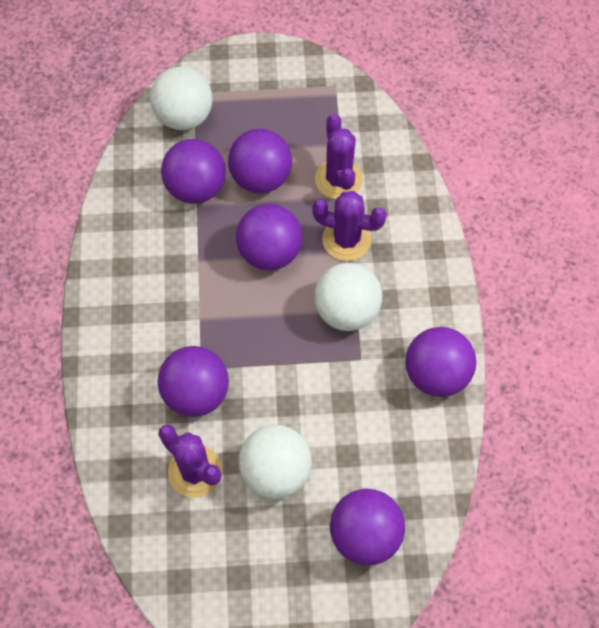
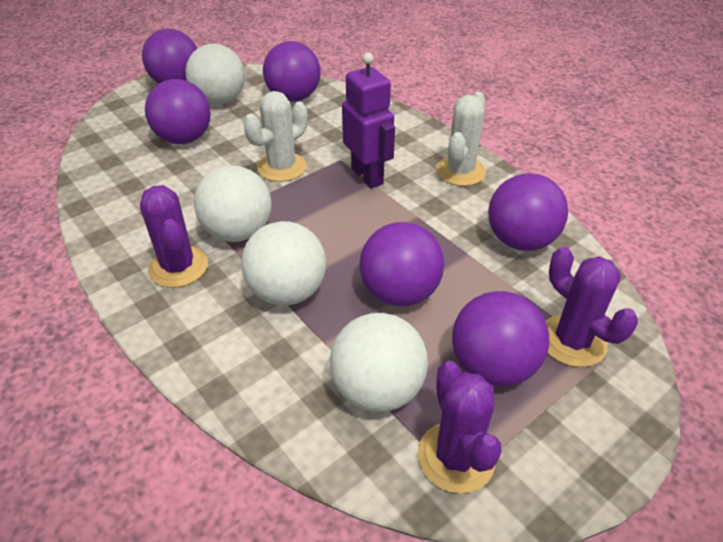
purple robot: 0 -> 1
white ball: 3 -> 4
white cactus: 0 -> 2

